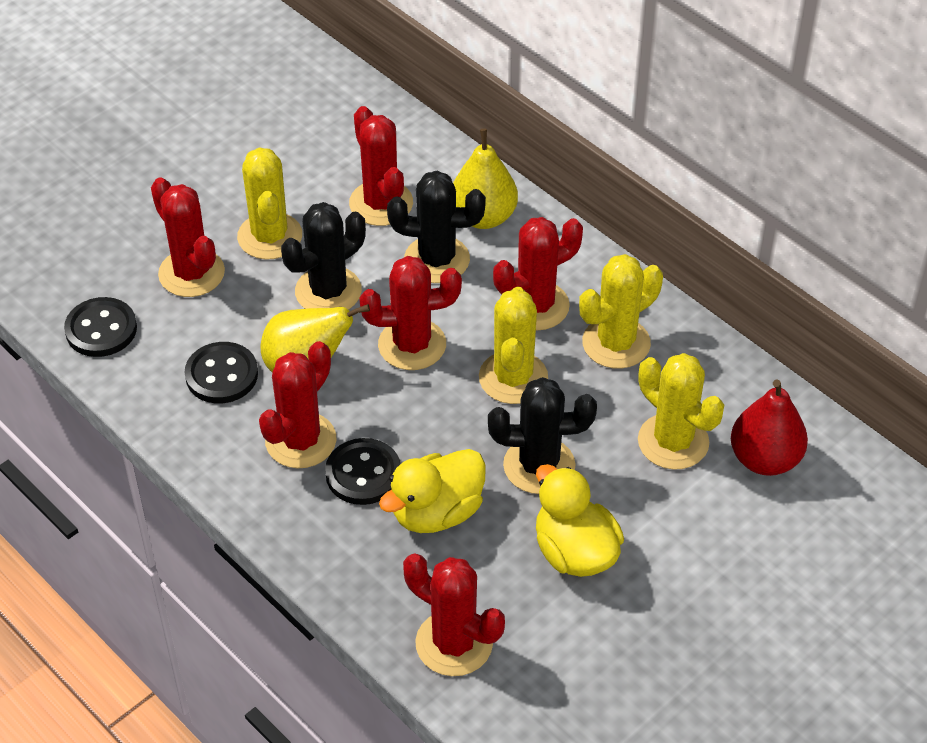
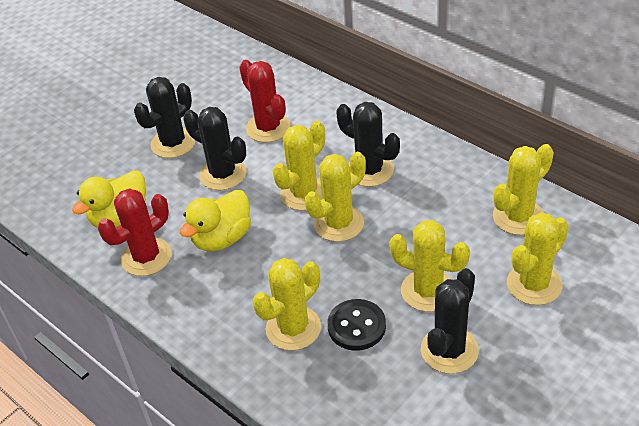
black button: 3 -> 1
black cactus: 3 -> 4
red cactus: 6 -> 2
red pear: 1 -> 0
yellow cactus: 4 -> 6
yellow pear: 2 -> 0

